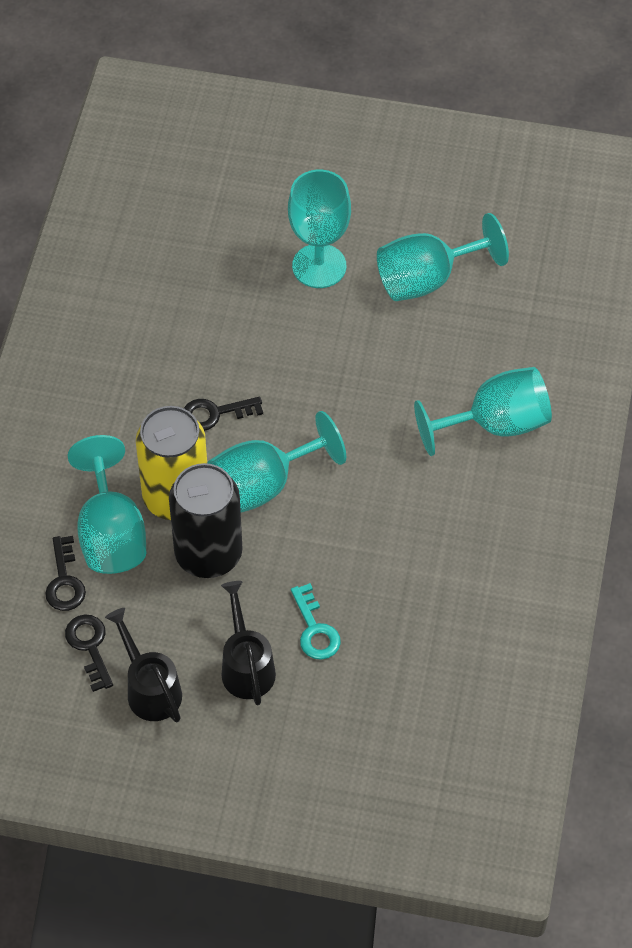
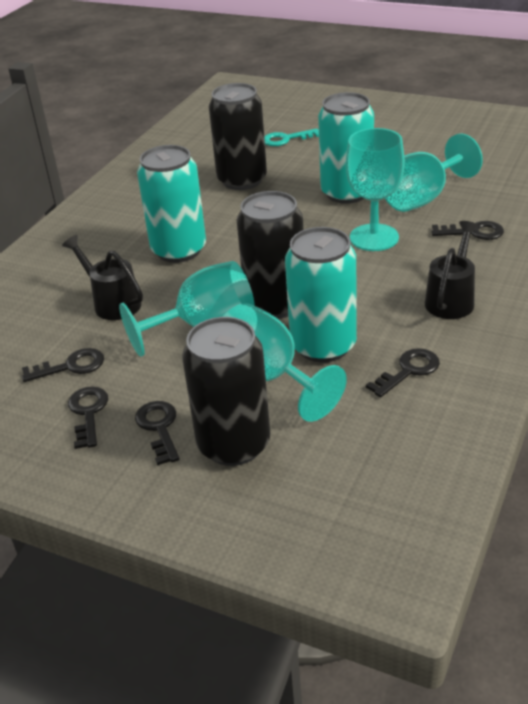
black can: 1 -> 3
black key: 3 -> 5
turquoise can: 0 -> 3
turquoise goblet: 5 -> 4
yellow can: 1 -> 0

